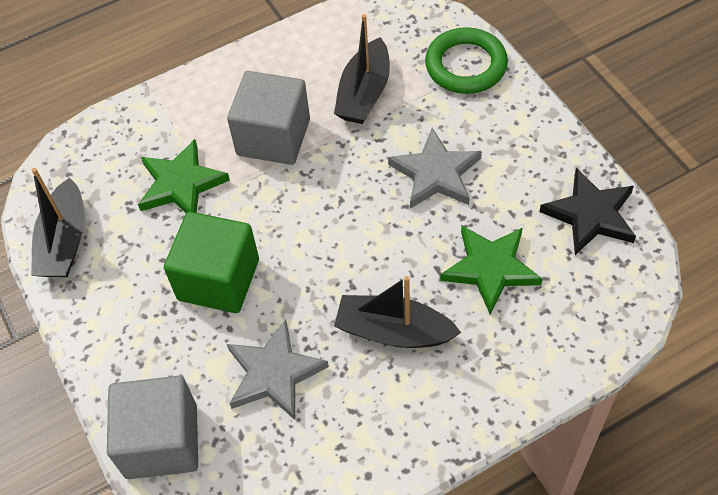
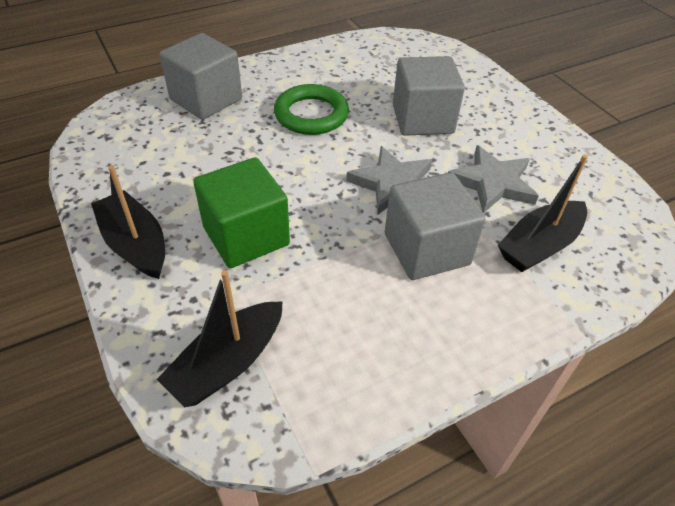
black star: 1 -> 0
green star: 2 -> 0
grey cube: 2 -> 3

